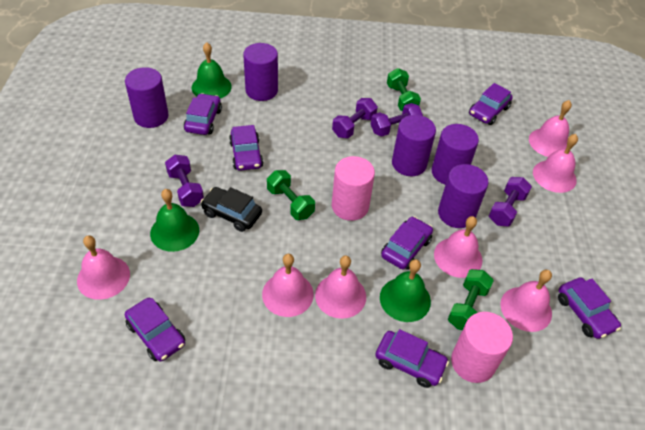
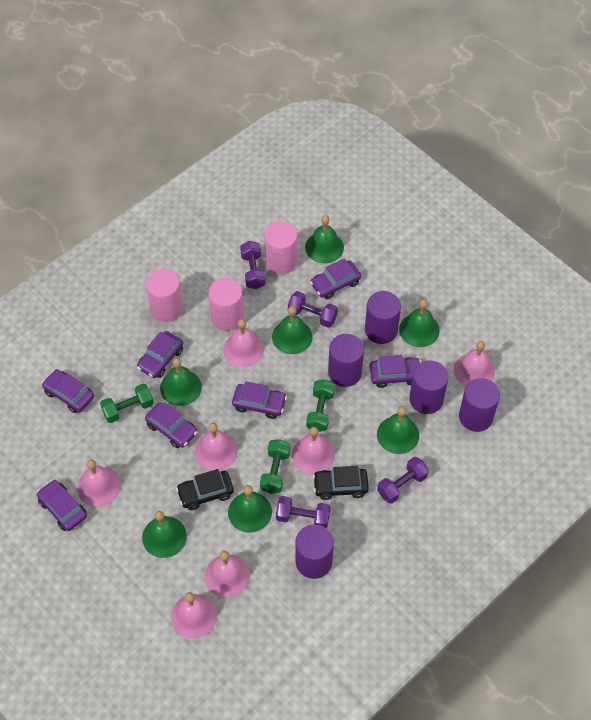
black car: 1 -> 2
green bell: 3 -> 7
pink cylinder: 2 -> 3

